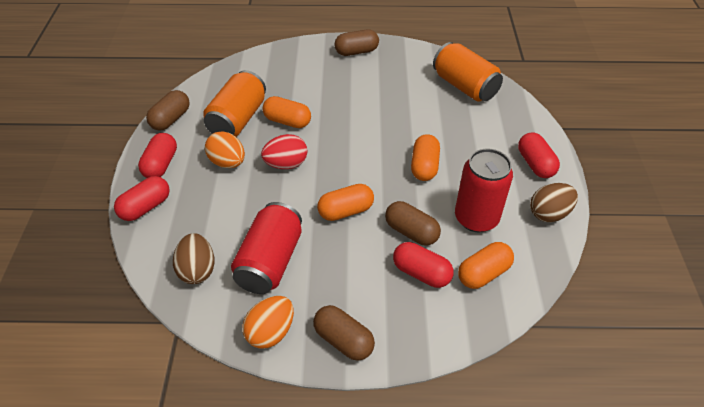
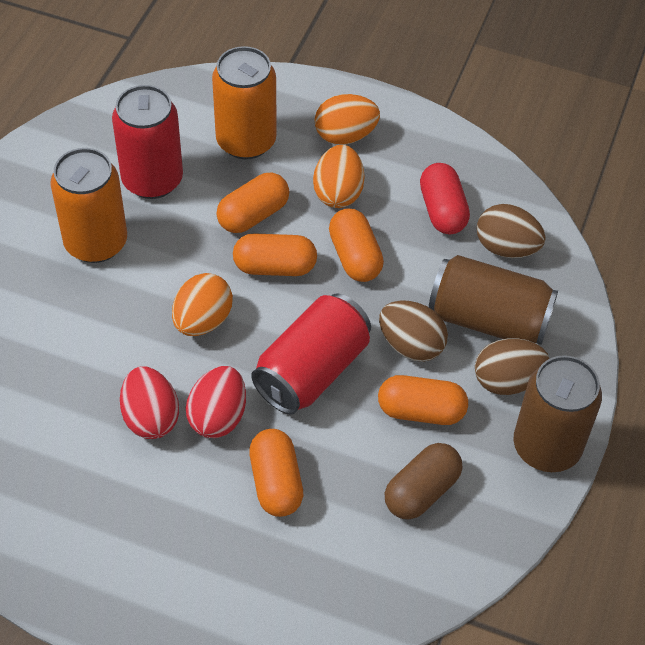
brown can: 0 -> 2
brown capsule: 4 -> 1
brown egg: 2 -> 3
orange capsule: 4 -> 5
orange egg: 2 -> 3
red capsule: 4 -> 1
red egg: 1 -> 2

